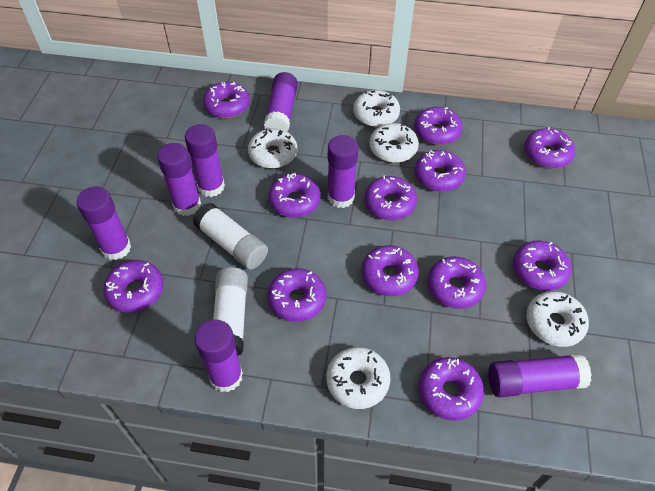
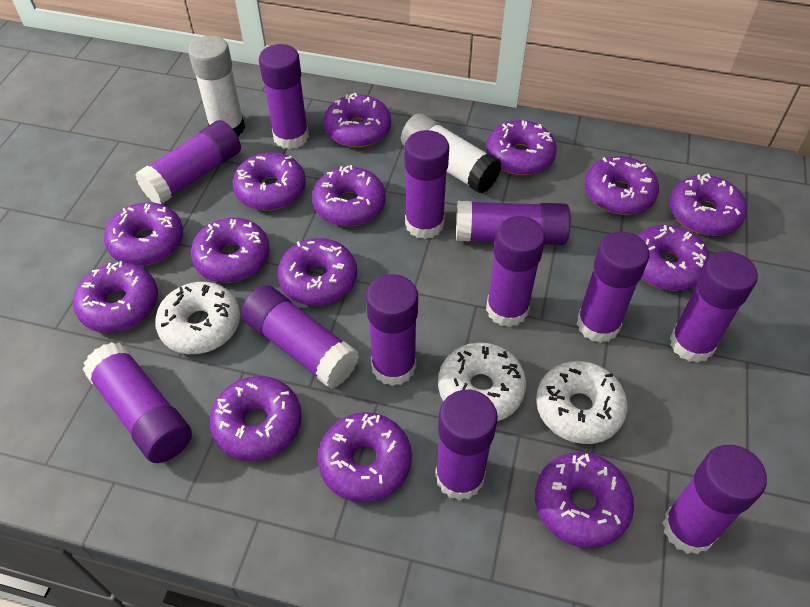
purple donut: 12 -> 14
purple glue stick: 7 -> 12
white donut: 5 -> 3

